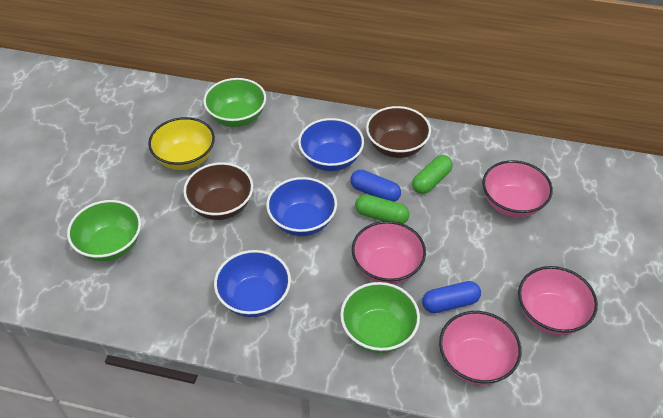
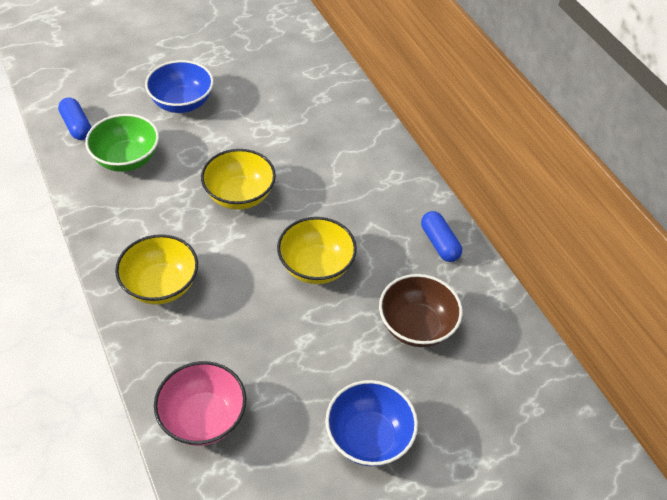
blue bowl: 3 -> 2
brown bowl: 2 -> 1
green bowl: 3 -> 1
green capsule: 2 -> 0
pink bowl: 4 -> 1
yellow bowl: 1 -> 3

